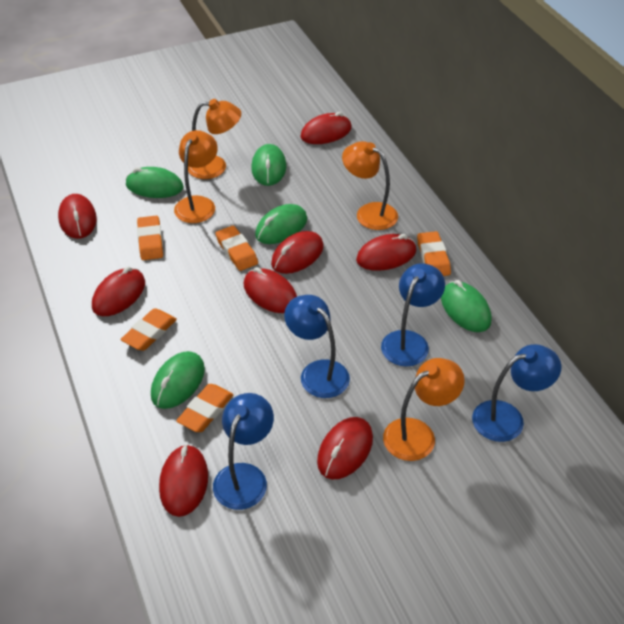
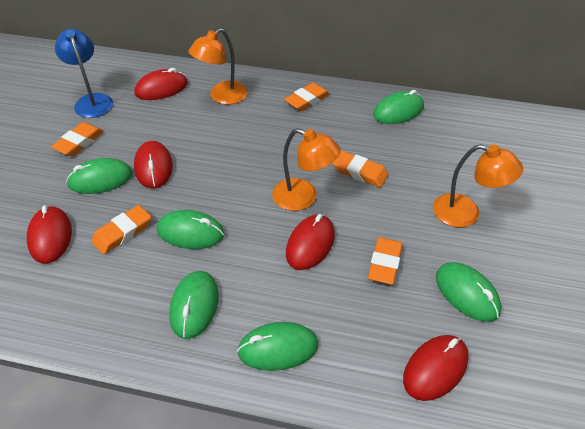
blue lamp: 4 -> 1
green mouse: 5 -> 6
orange lamp: 4 -> 3
red mouse: 8 -> 5

